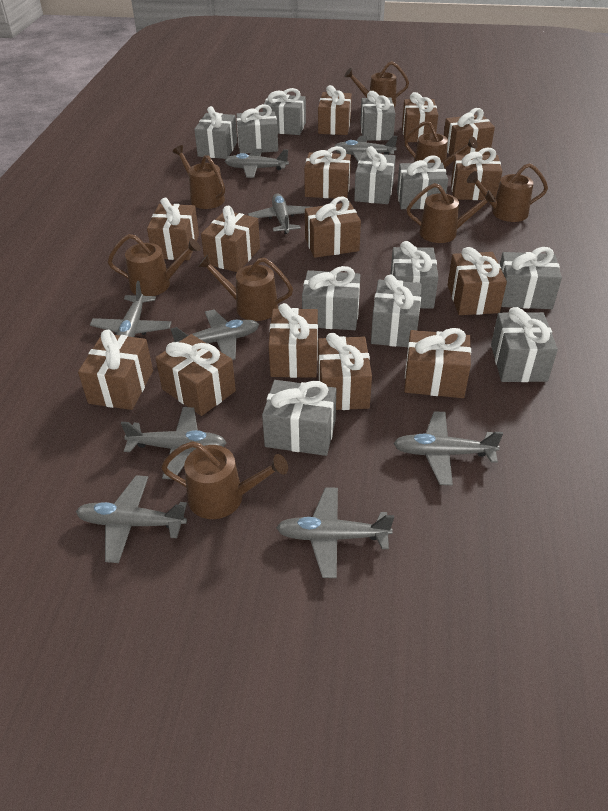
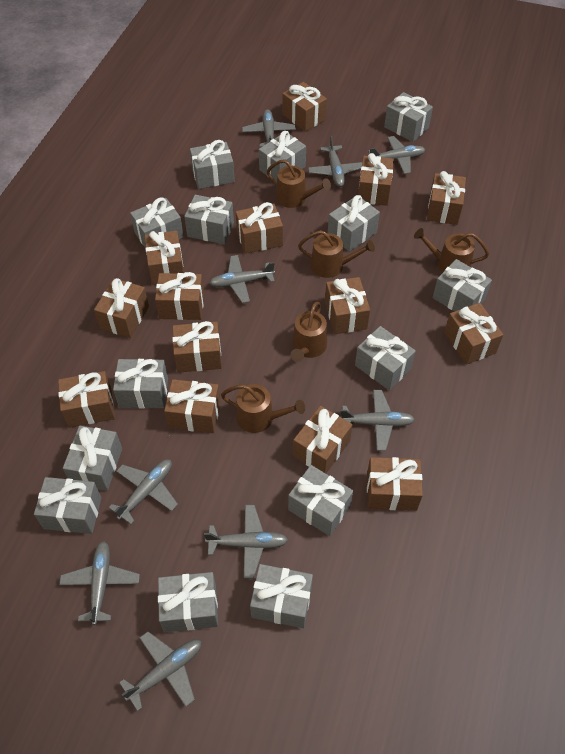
brown watering can: 8 -> 5
grey gift: 12 -> 14

